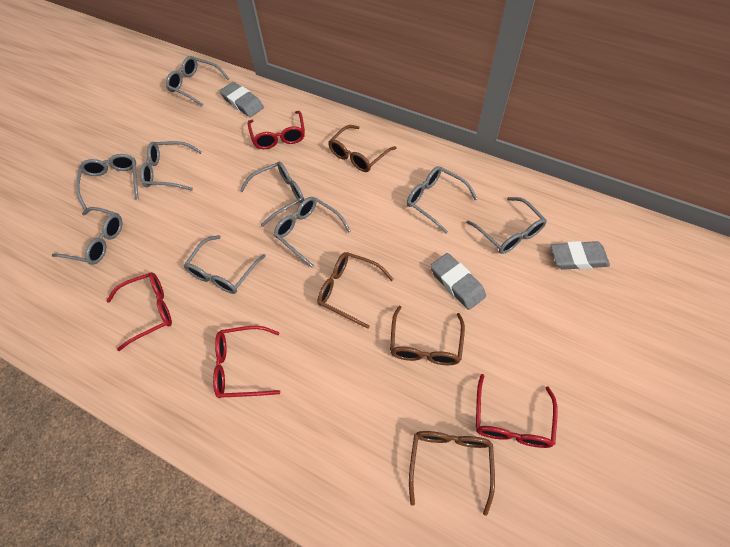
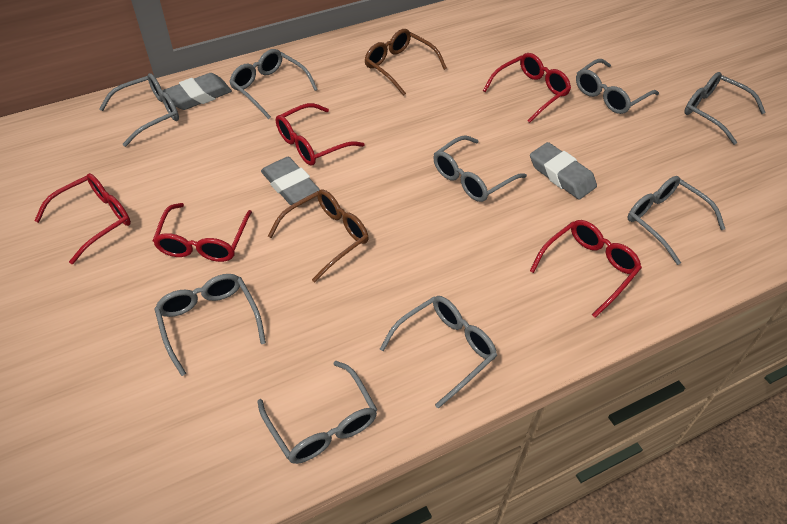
brown glasses: 4 -> 2
red glasses: 4 -> 5

